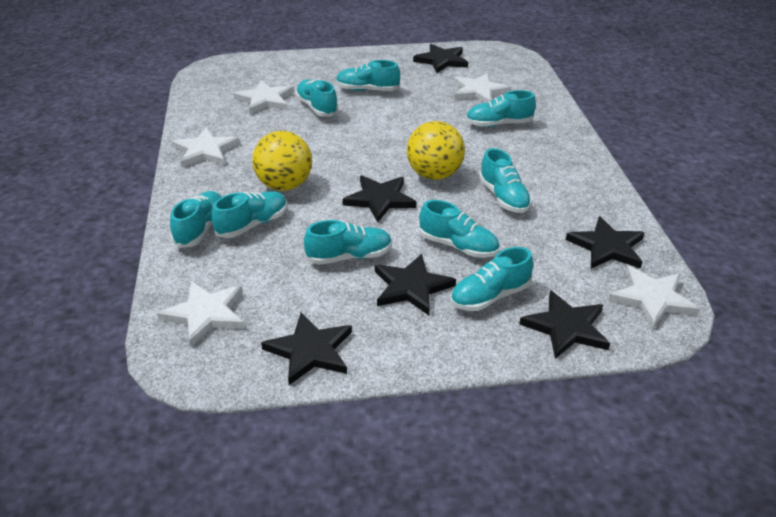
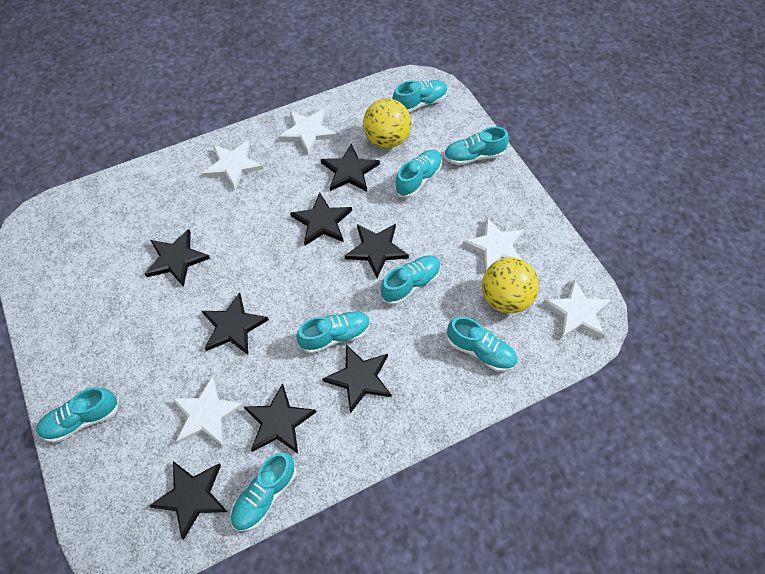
black star: 6 -> 8
turquoise shoe: 9 -> 8

